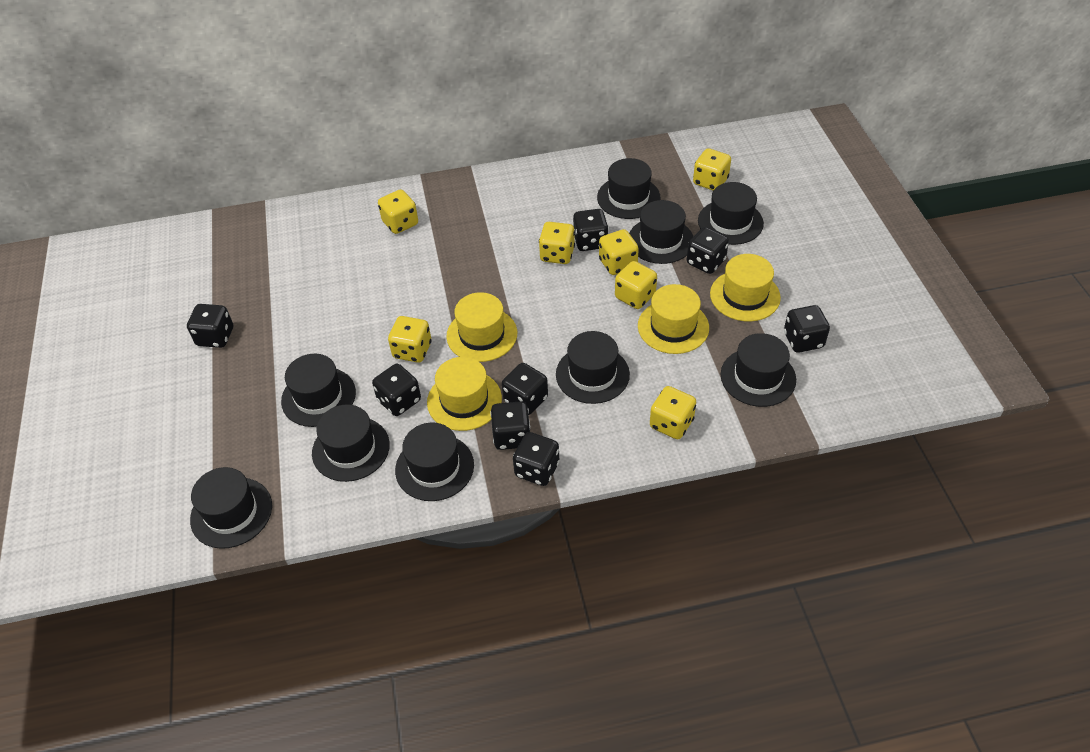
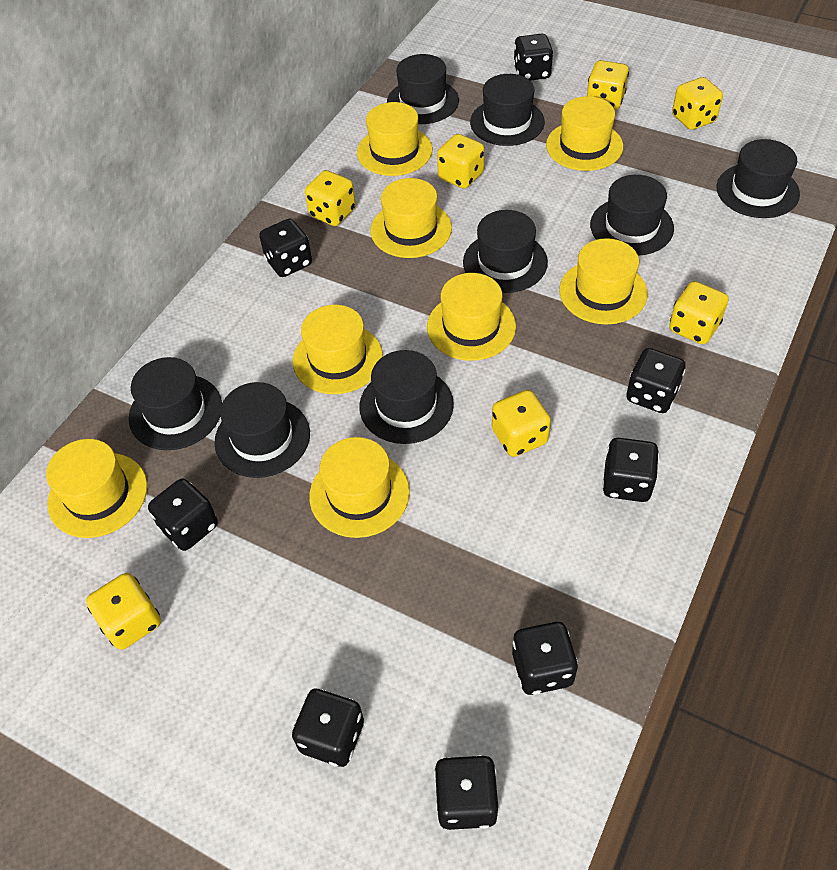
black hat: 9 -> 8
yellow hat: 4 -> 8

